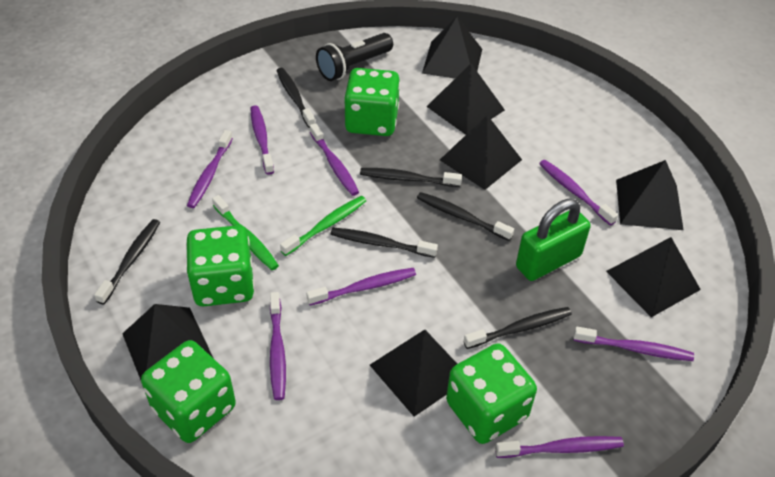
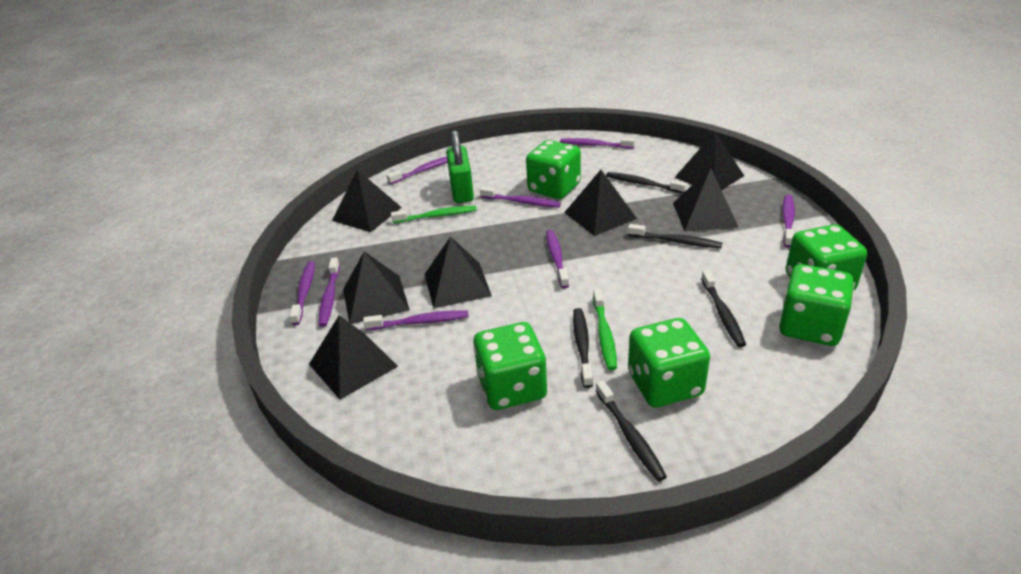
black flashlight: 1 -> 0
black toothbrush: 6 -> 5
green dice: 4 -> 5

